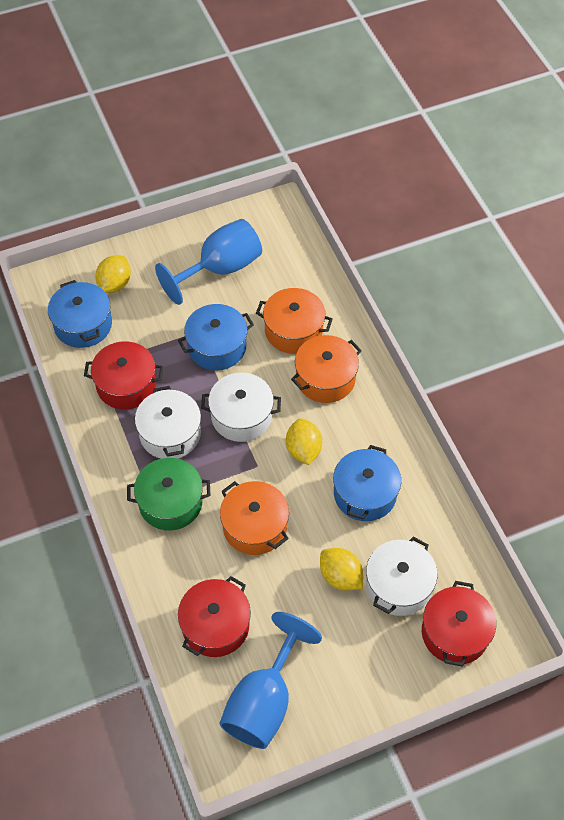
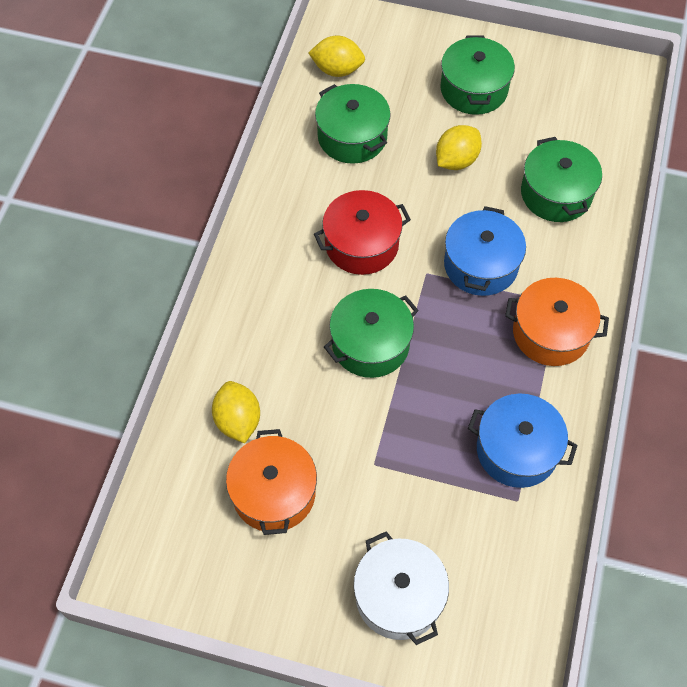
blue goblet: 2 -> 0
blue pot: 3 -> 2
green pot: 1 -> 4
orange pot: 3 -> 2
red pot: 3 -> 1
white pot: 3 -> 1

